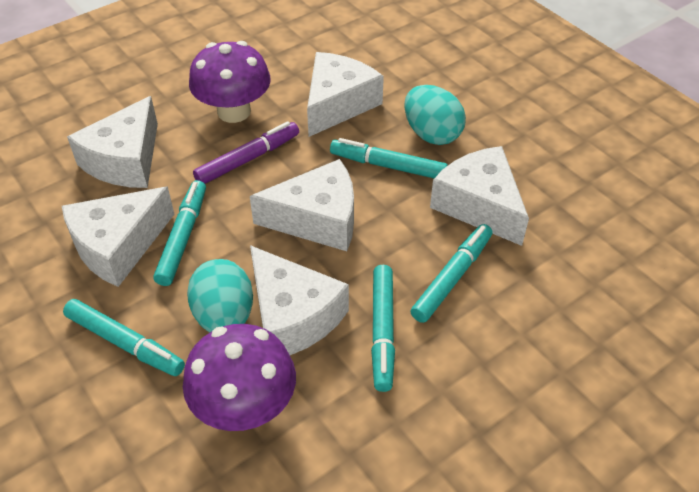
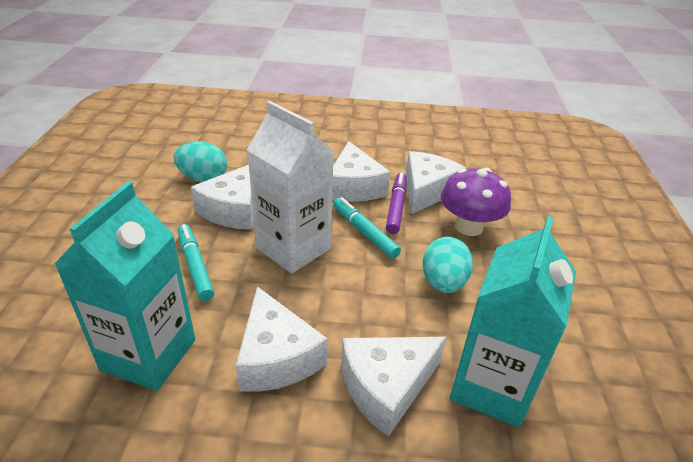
purple mushroom: 2 -> 1
turquoise carton: 0 -> 2
turquoise marker: 5 -> 2
white carton: 0 -> 1
white cheese: 6 -> 5

